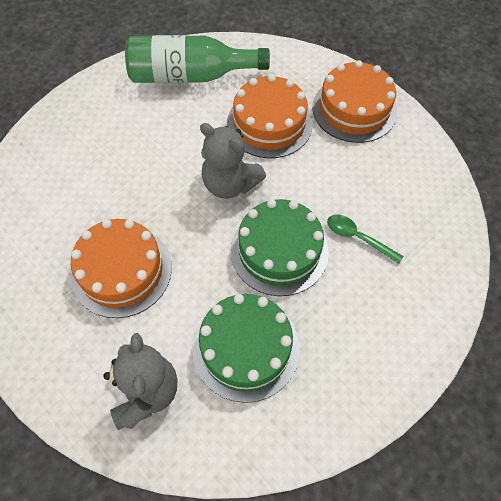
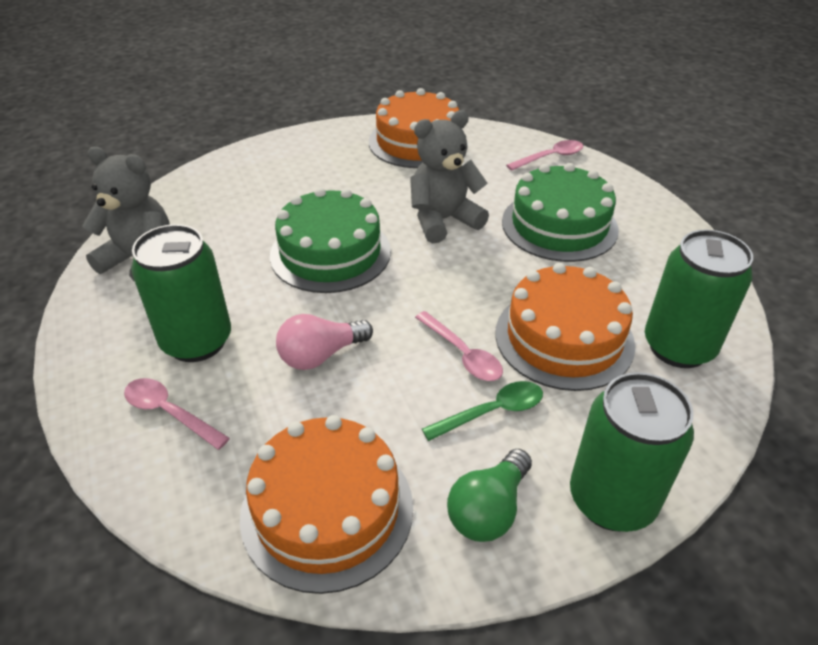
green bottle: 1 -> 0
green can: 0 -> 3
green light bulb: 0 -> 1
pink light bulb: 0 -> 1
pink spoon: 0 -> 3

